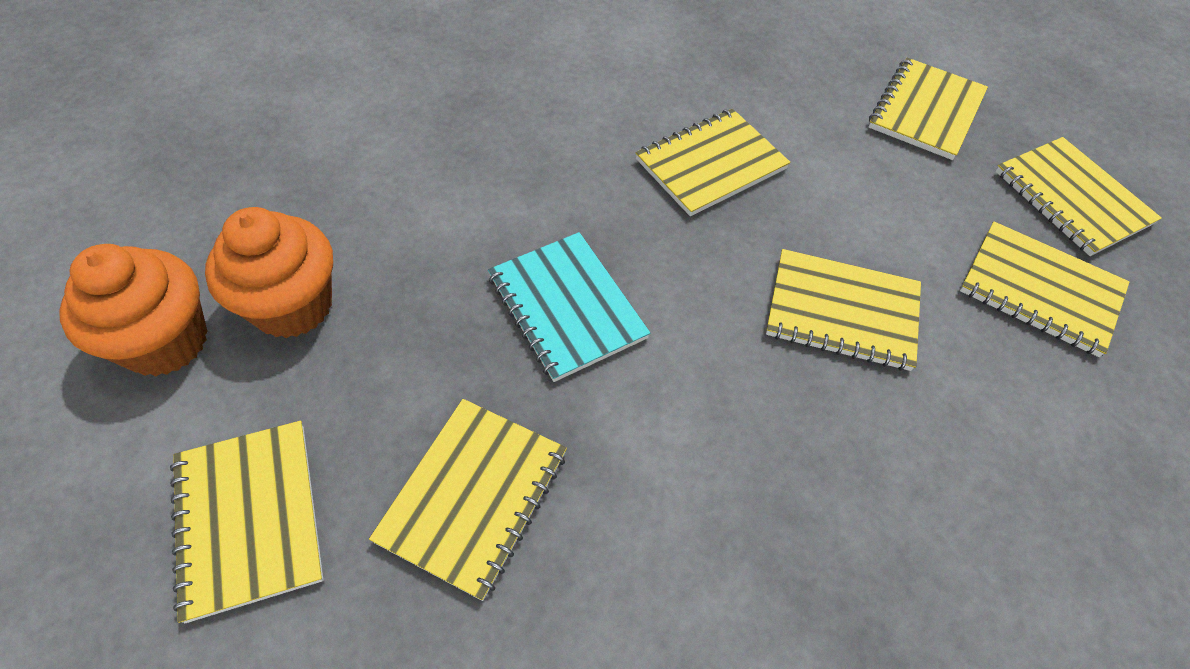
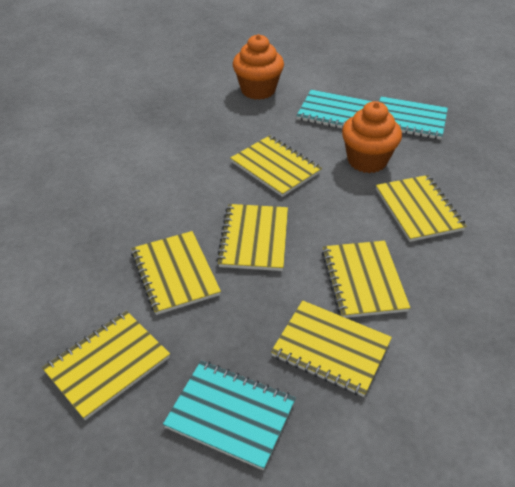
turquoise notebook: 1 -> 3

